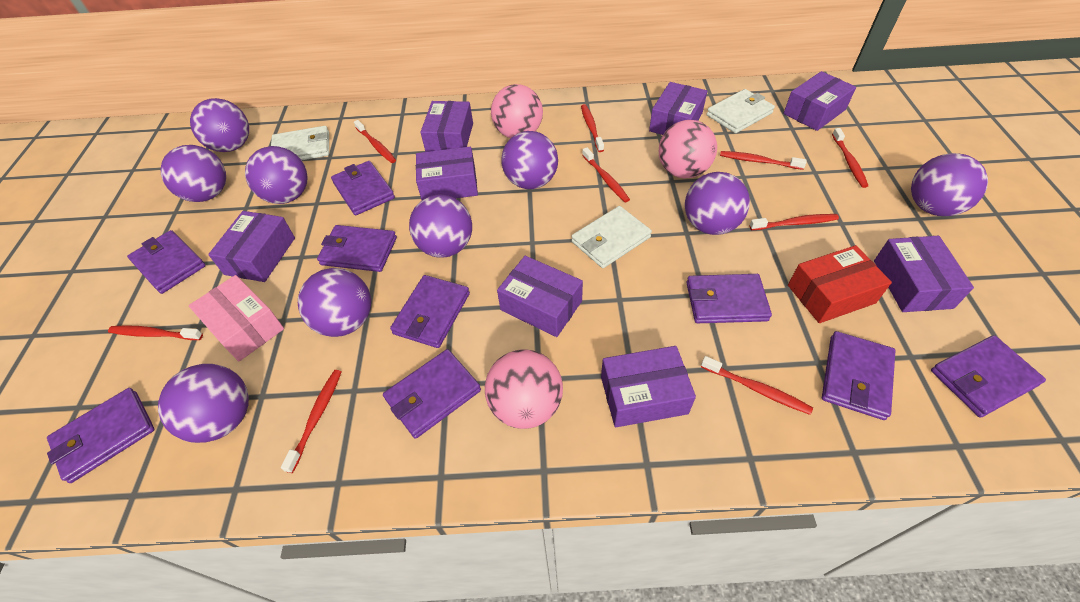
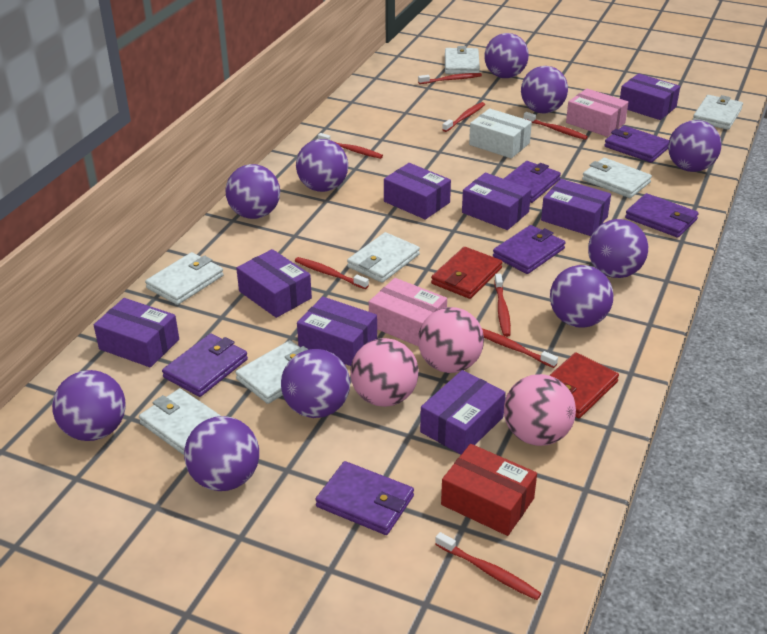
pink box: 1 -> 2
purple ball: 9 -> 10
purple wallet: 9 -> 6
red toothbrush: 9 -> 8
red wallet: 0 -> 2
white box: 0 -> 1
white wallet: 3 -> 7

